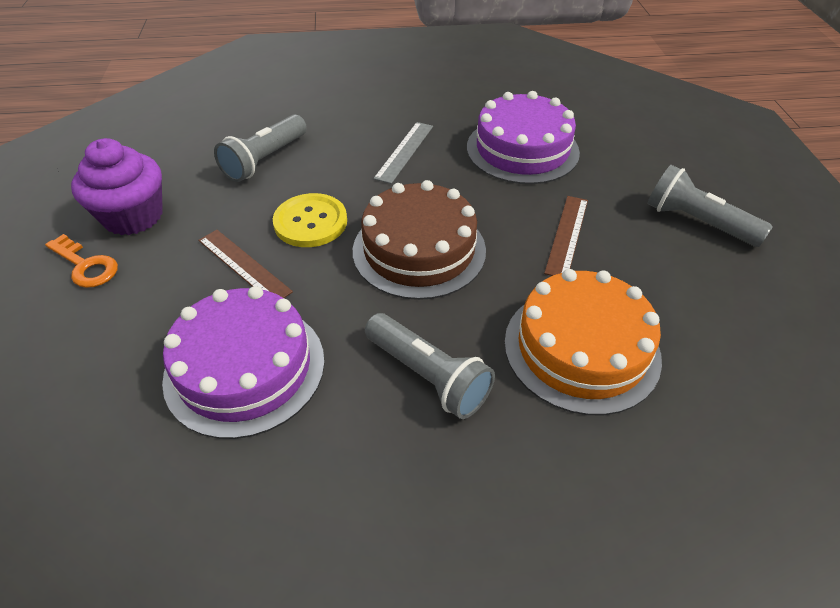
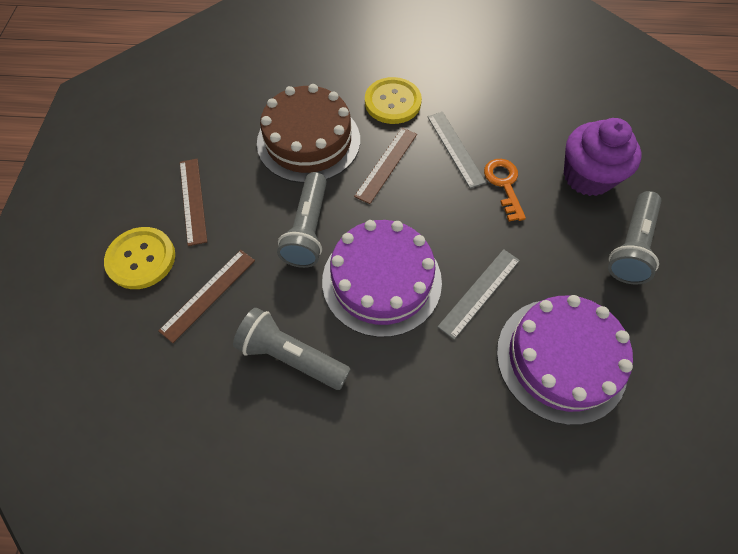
brown ruler: 2 -> 3
grey ruler: 1 -> 2
orange cake: 1 -> 0
yellow button: 1 -> 2

